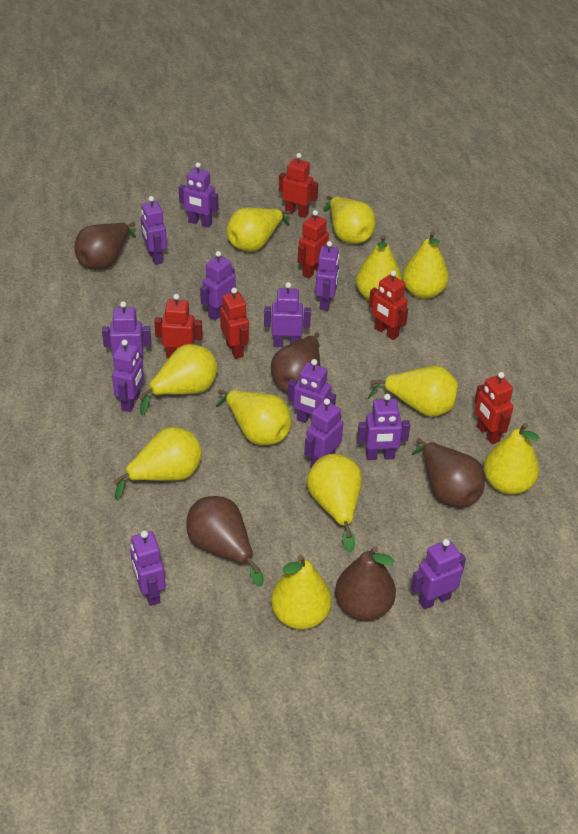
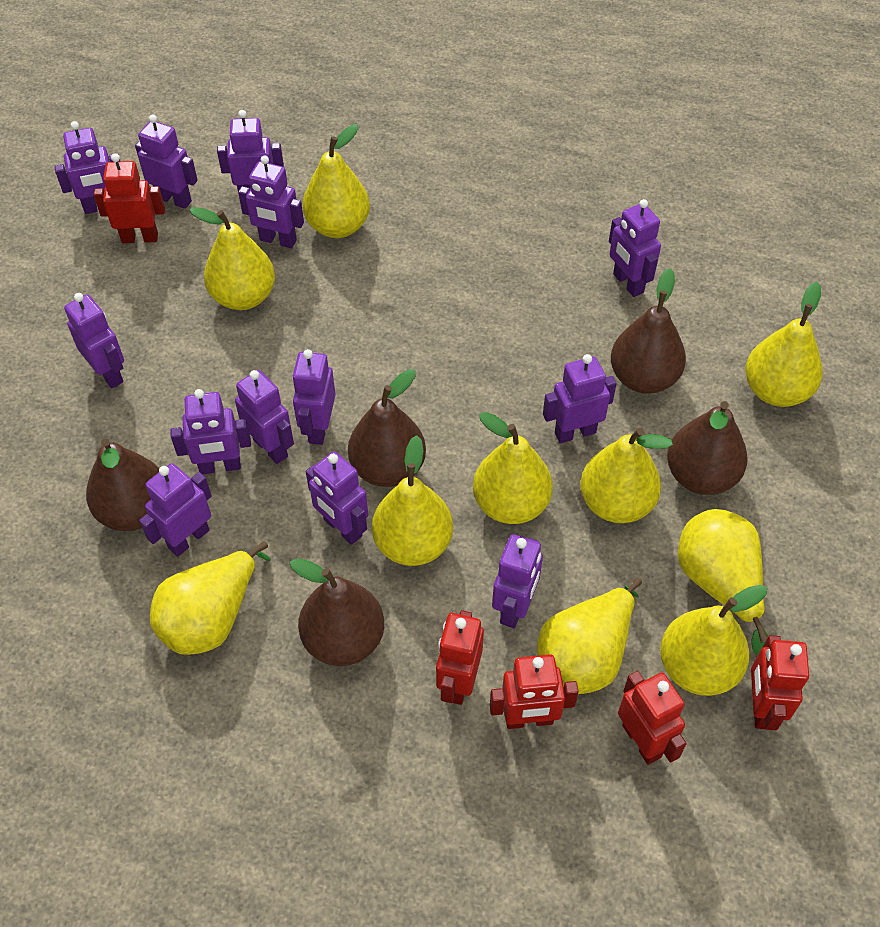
purple robot: 12 -> 13
red robot: 6 -> 5
yellow pear: 11 -> 10

